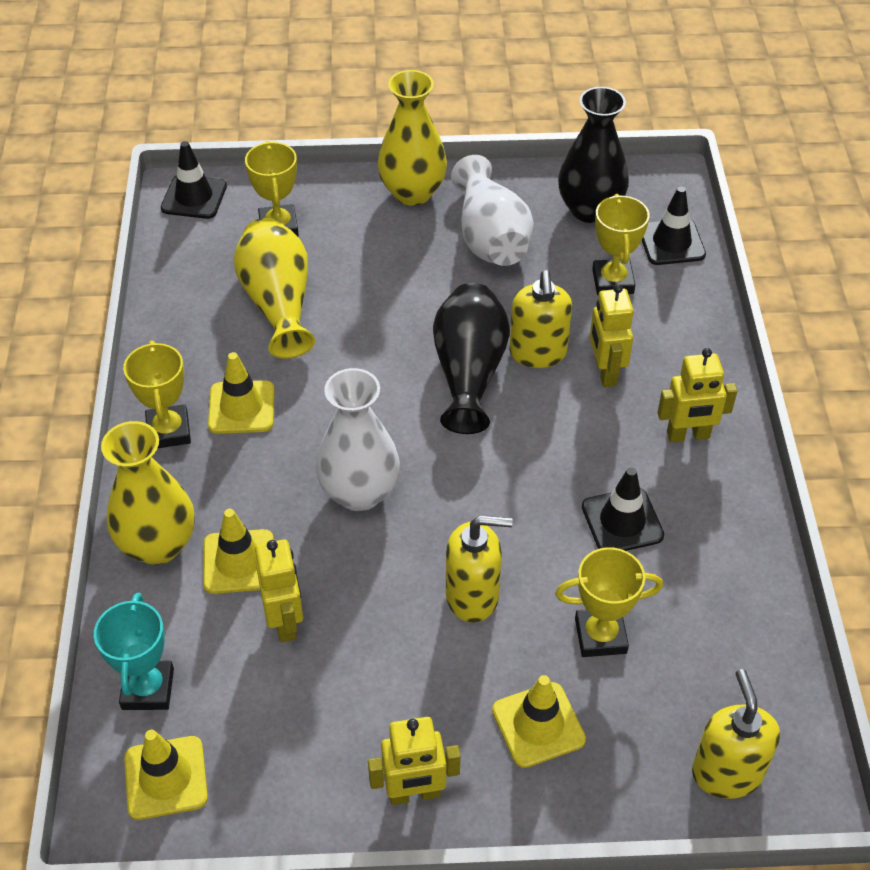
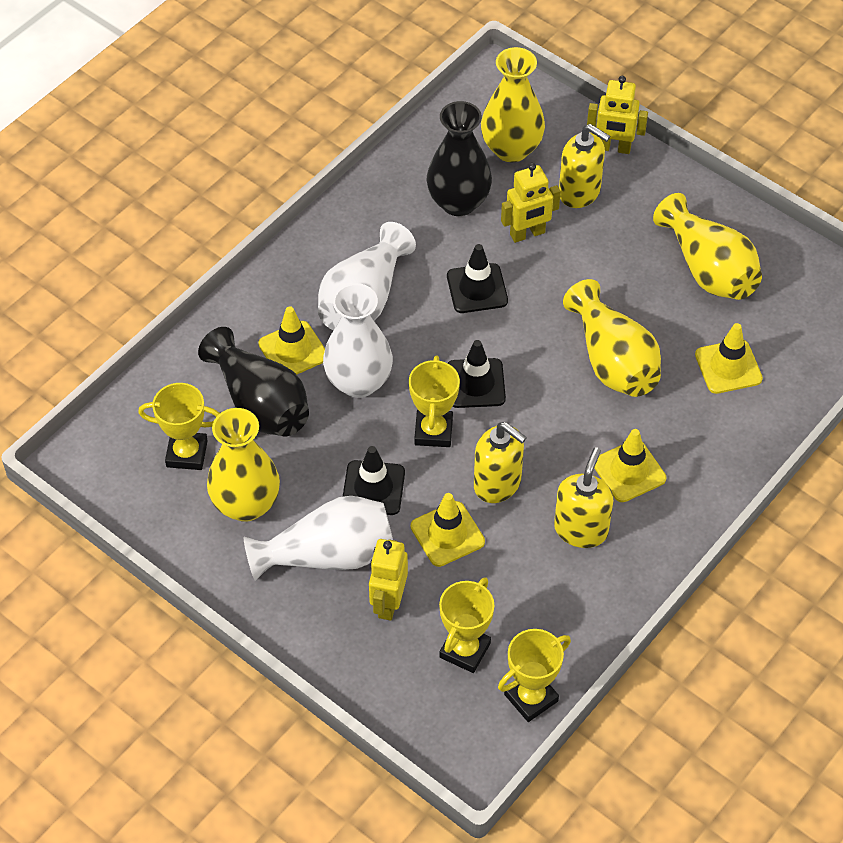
turquoise trophy: 1 -> 0
white vase: 2 -> 3
yellow robot: 4 -> 3
yellow vase: 3 -> 4

